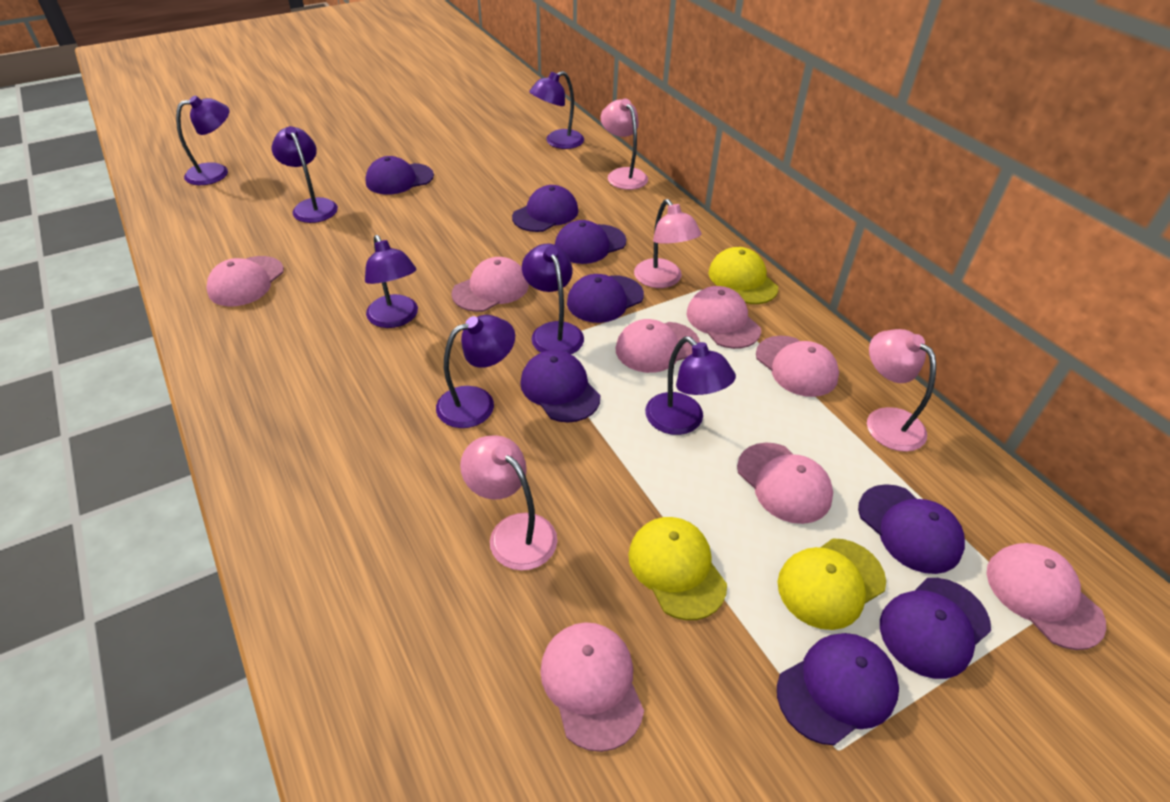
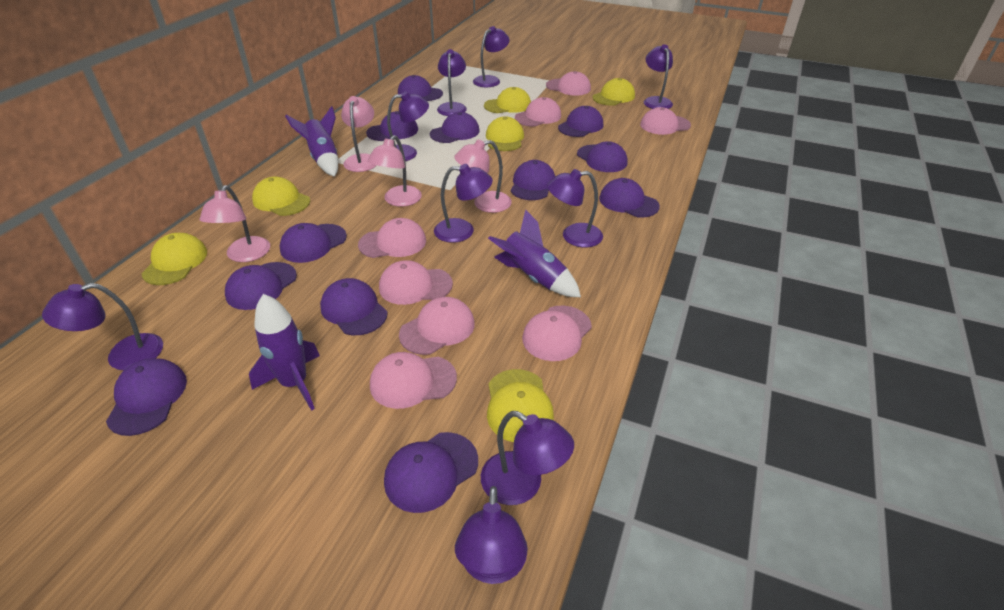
purple cap: 8 -> 12
purple lamp: 7 -> 9
purple rocket: 0 -> 3
yellow cap: 3 -> 6

